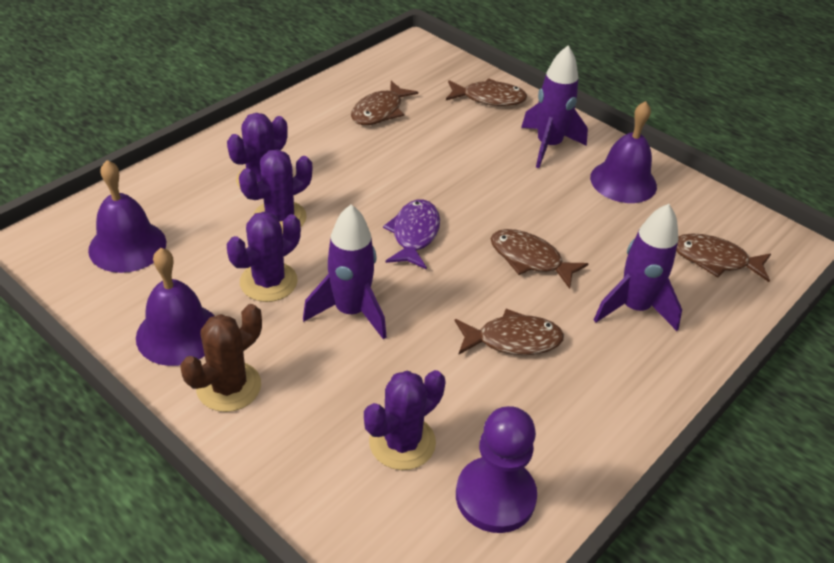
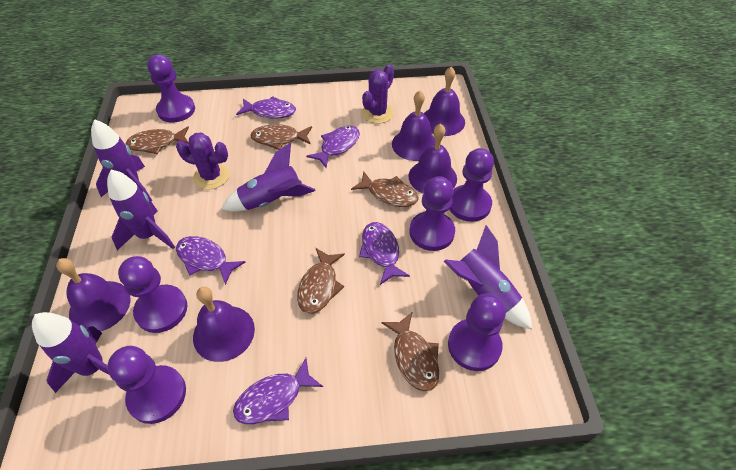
brown cactus: 1 -> 0
purple bell: 3 -> 5
purple cactus: 4 -> 2
purple fish: 1 -> 5
purple pawn: 1 -> 6
purple rocket: 3 -> 5

